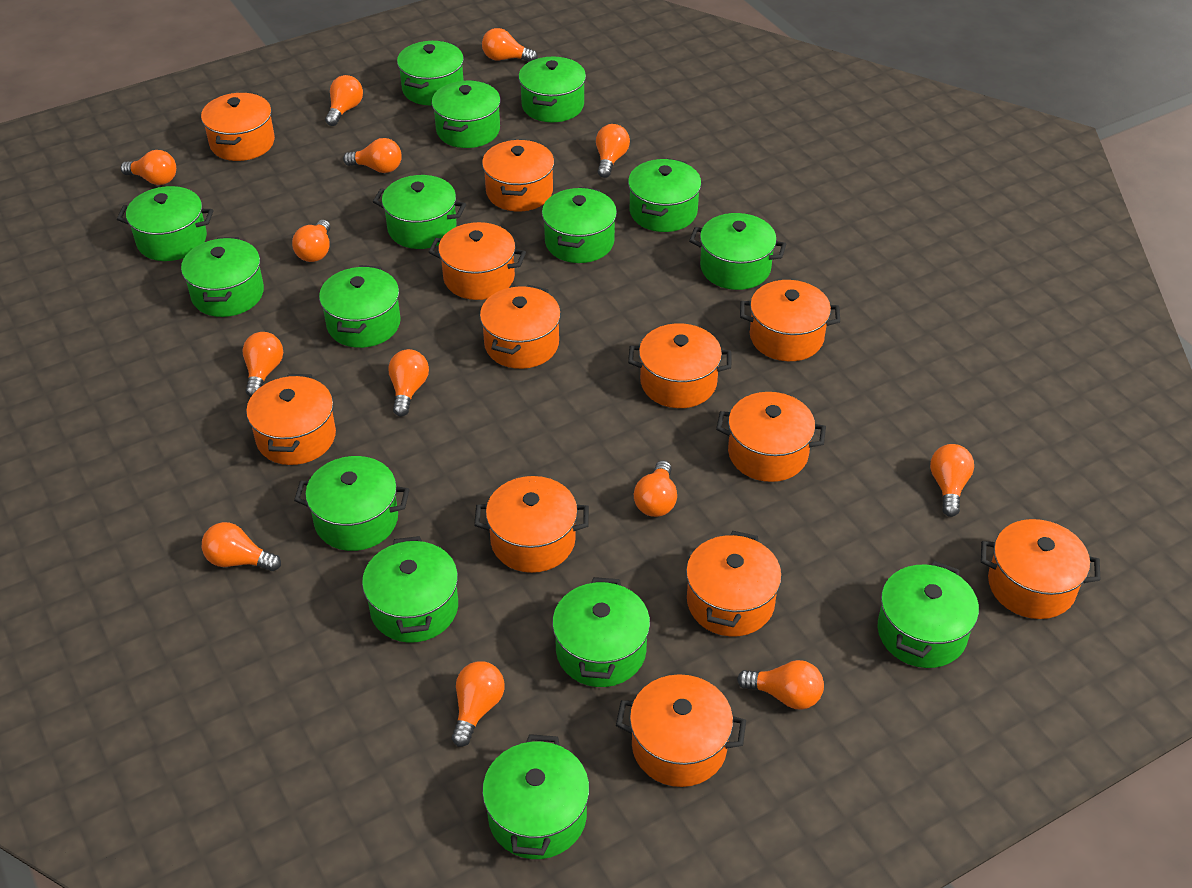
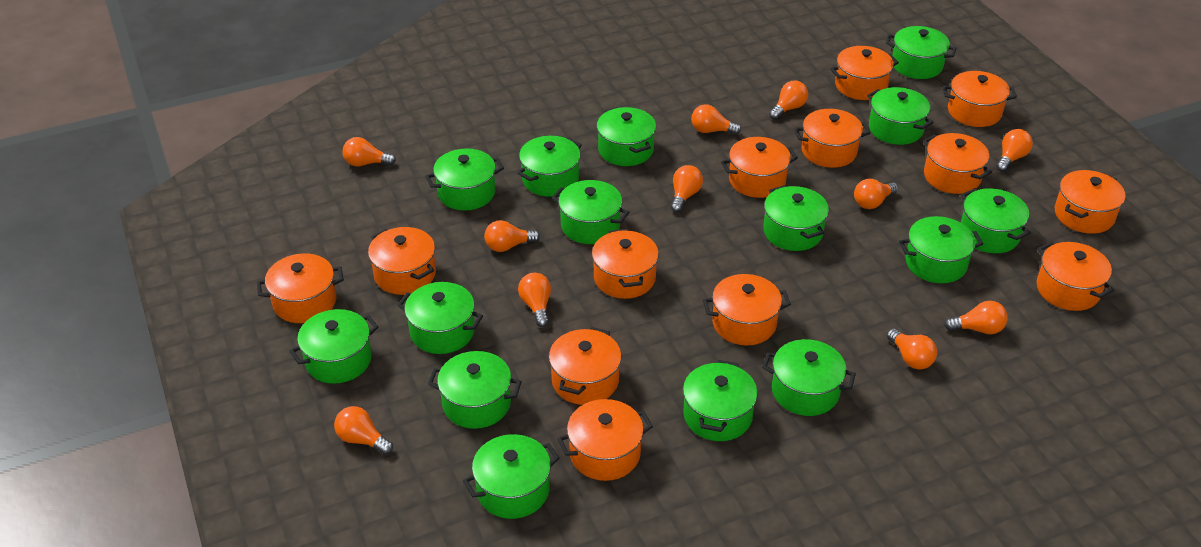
orange light bulb: 13 -> 11
orange pot: 12 -> 13

